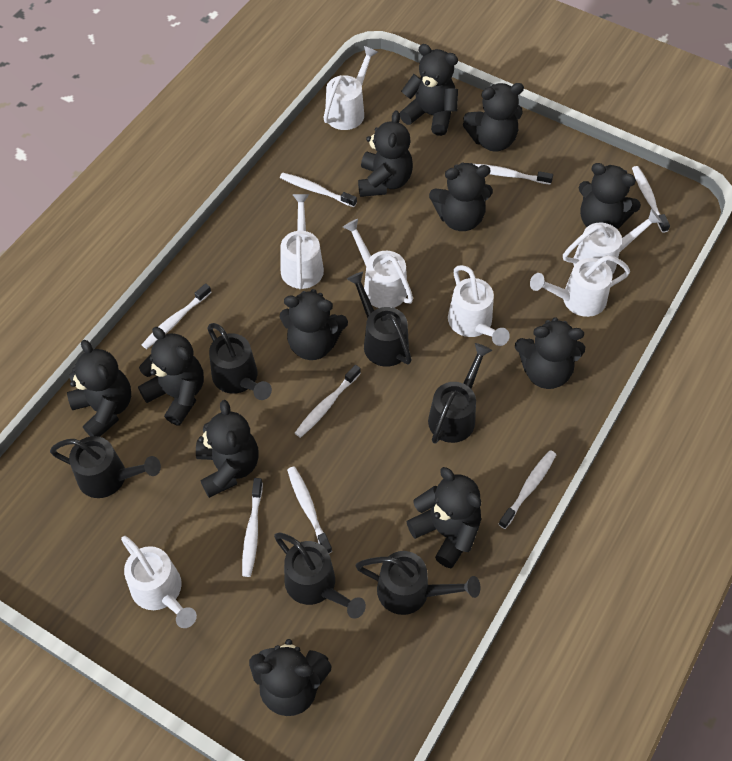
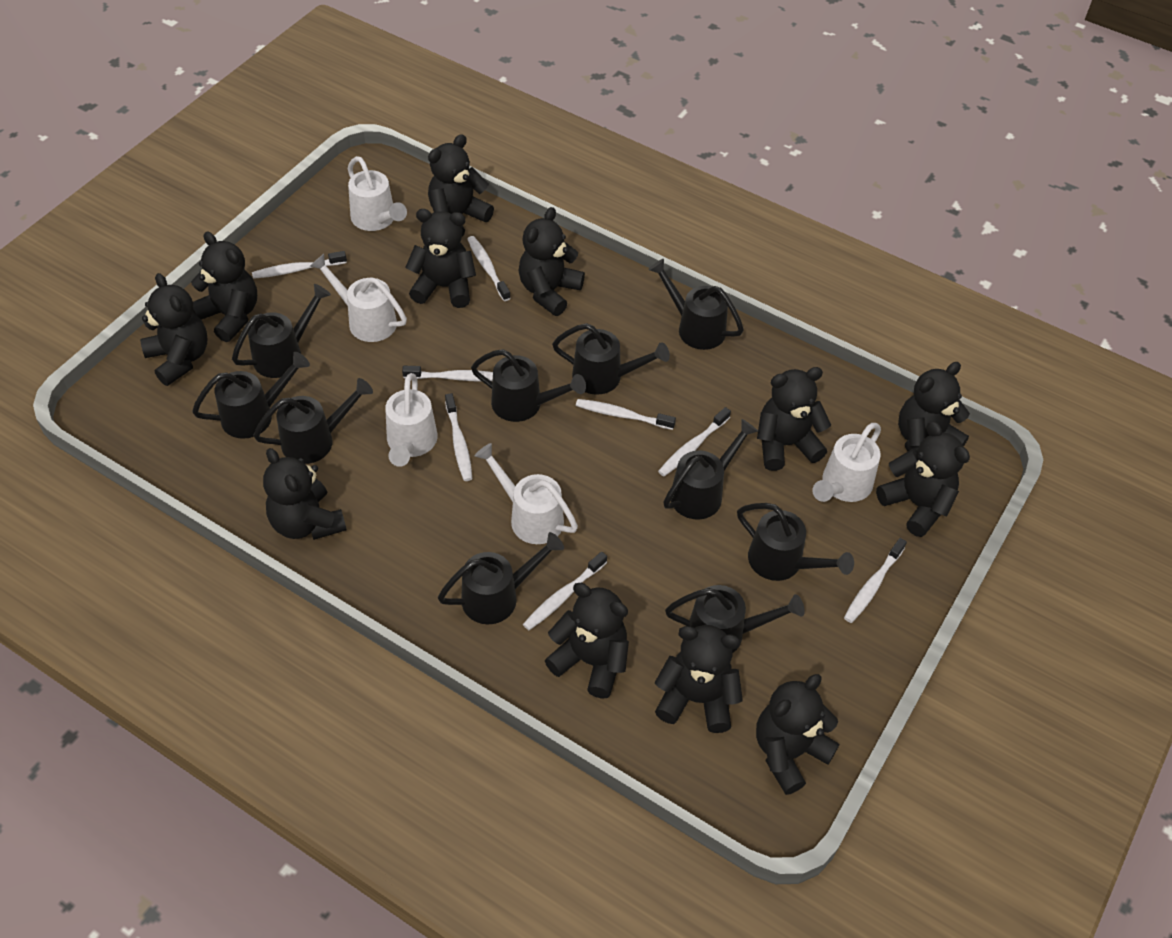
black watering can: 6 -> 10
white watering can: 7 -> 5

